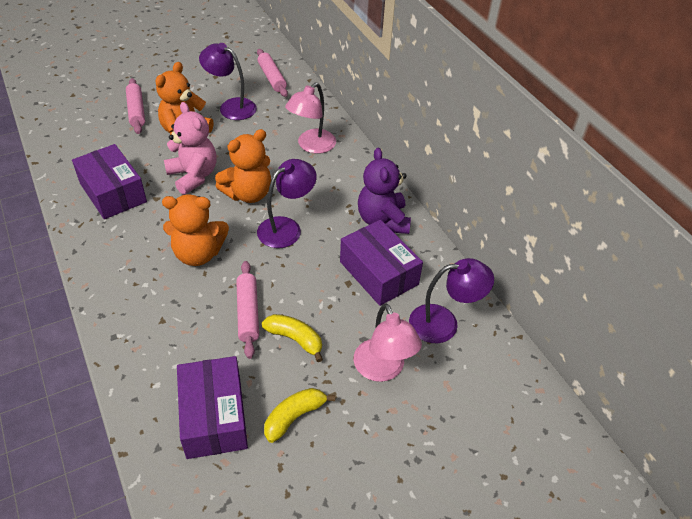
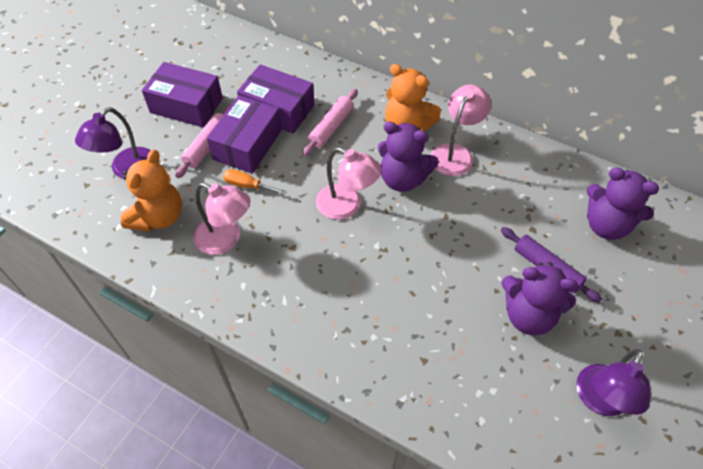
orange screwdriver: 0 -> 1
orange teddy bear: 3 -> 2
pink lamp: 2 -> 3
pink rolling pin: 3 -> 2
pink teddy bear: 1 -> 0
purple lamp: 3 -> 2
purple rolling pin: 0 -> 1
purple teddy bear: 1 -> 3
yellow banana: 2 -> 0

